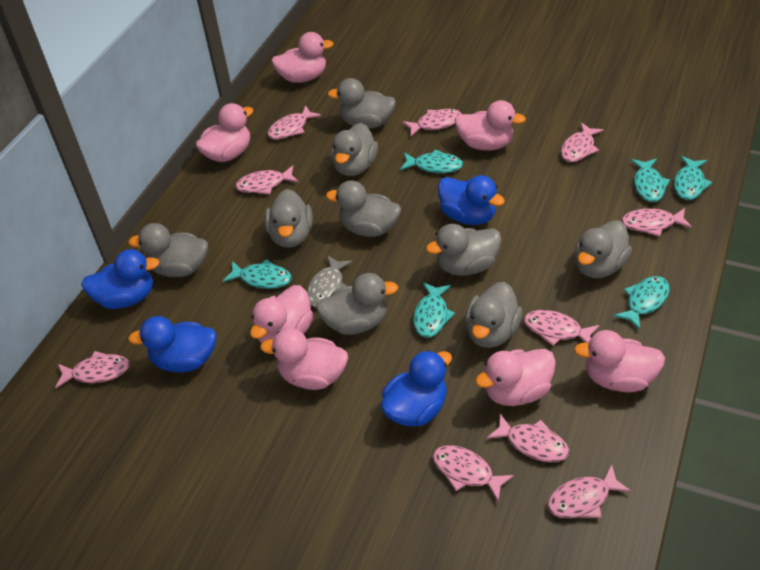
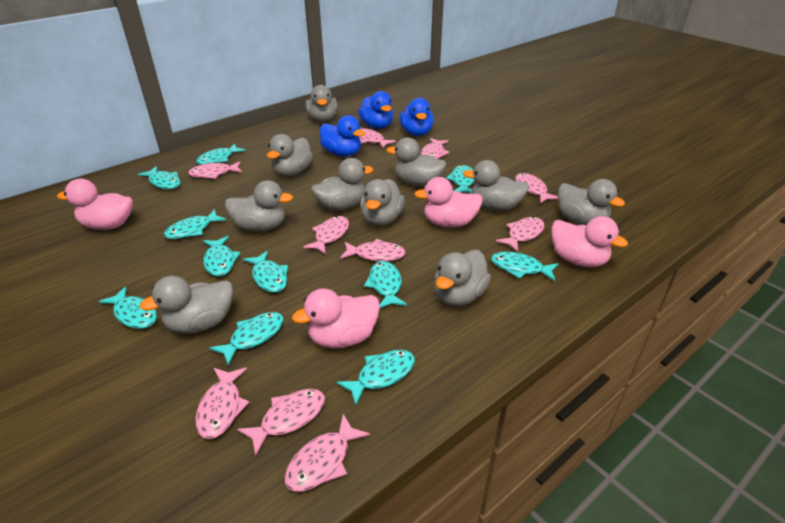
blue duck: 4 -> 3
grey duck: 9 -> 10
grey fish: 1 -> 0
pink duck: 7 -> 4
turquoise fish: 6 -> 11

